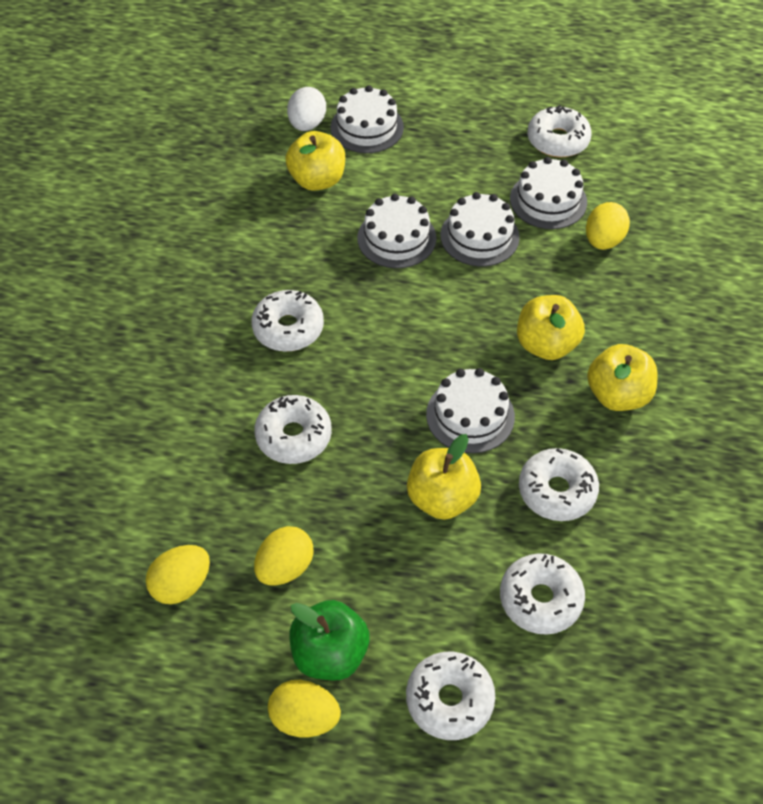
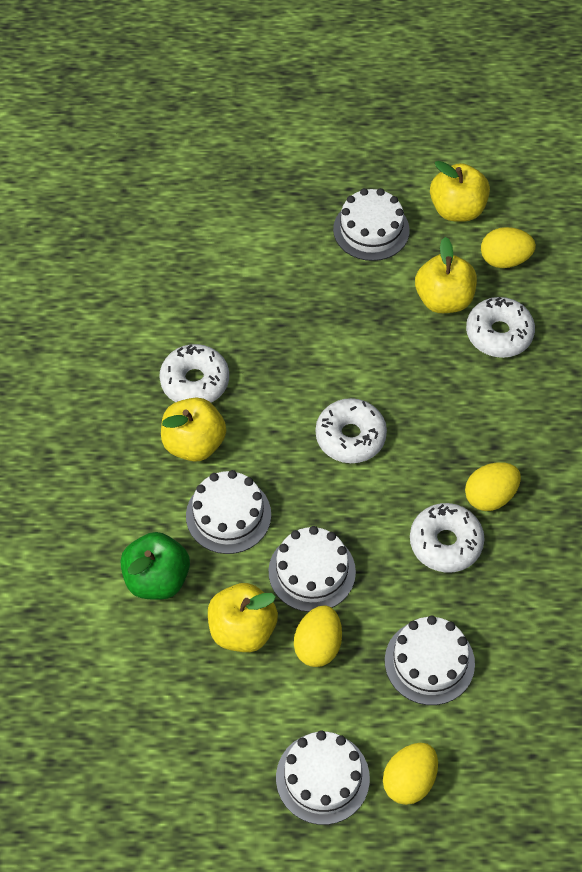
white donut: 6 -> 4
white egg: 1 -> 0

